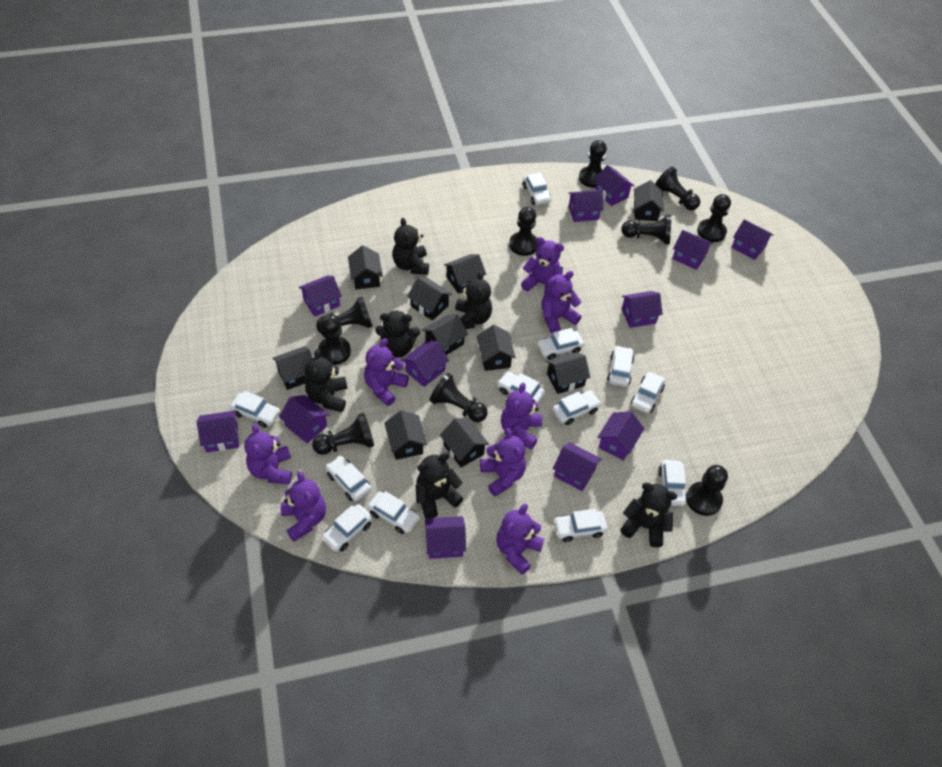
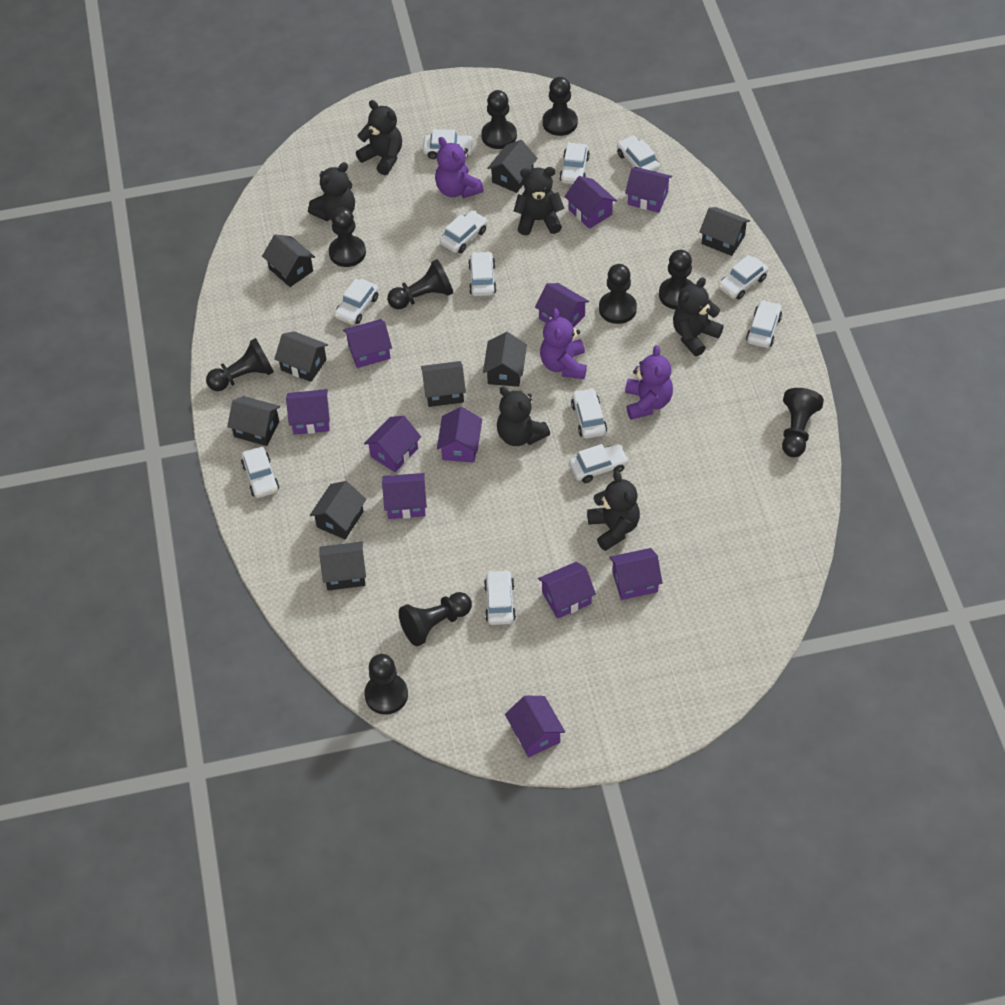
black house: 10 -> 9
purple house: 12 -> 11
purple teddy bear: 8 -> 3

